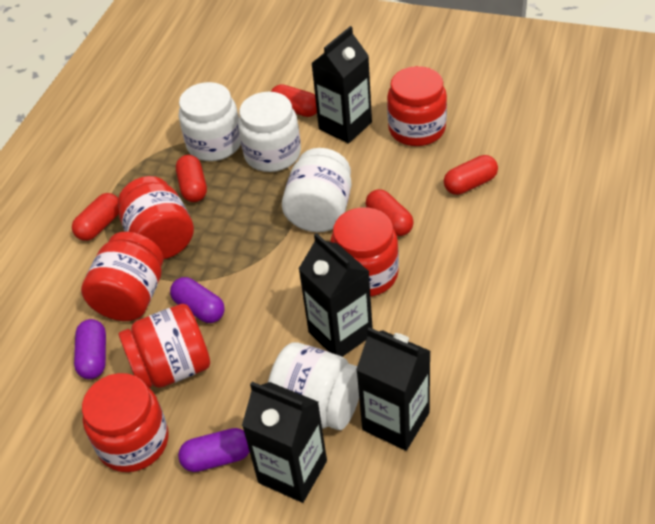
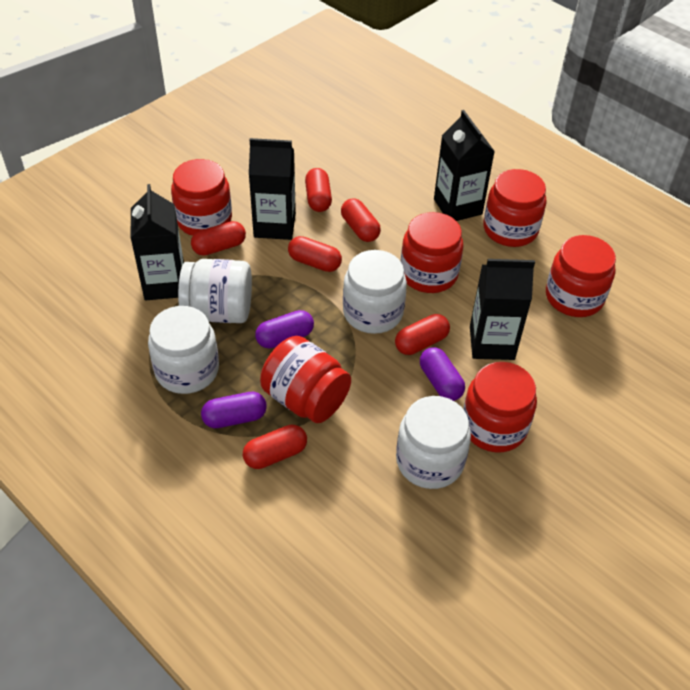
red capsule: 5 -> 6

